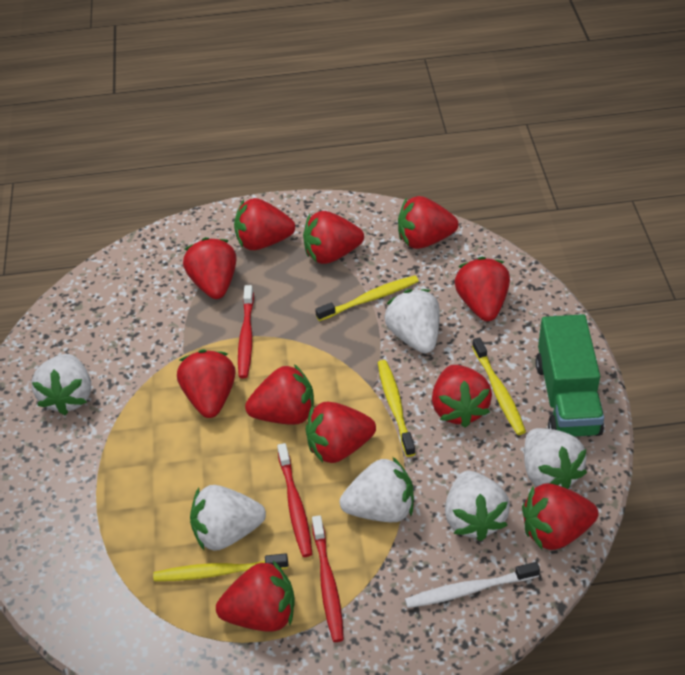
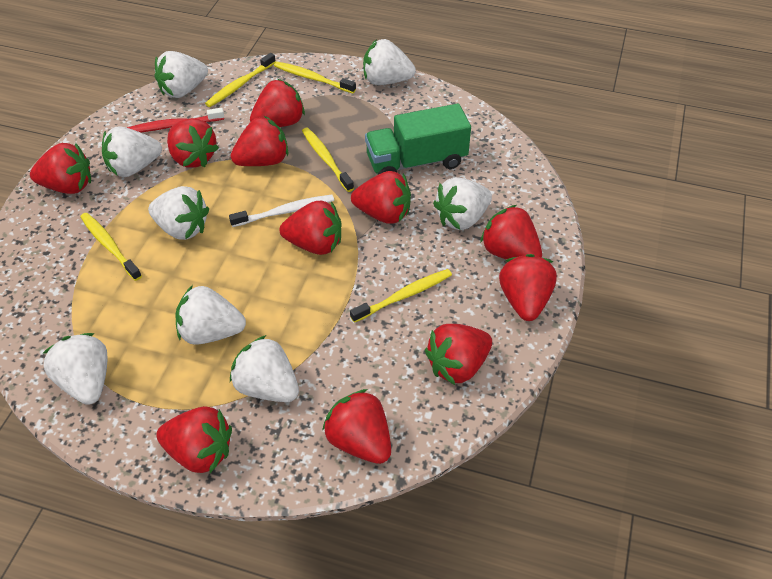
red toothbrush: 3 -> 1
white strawberry: 6 -> 8
yellow toothbrush: 4 -> 5

